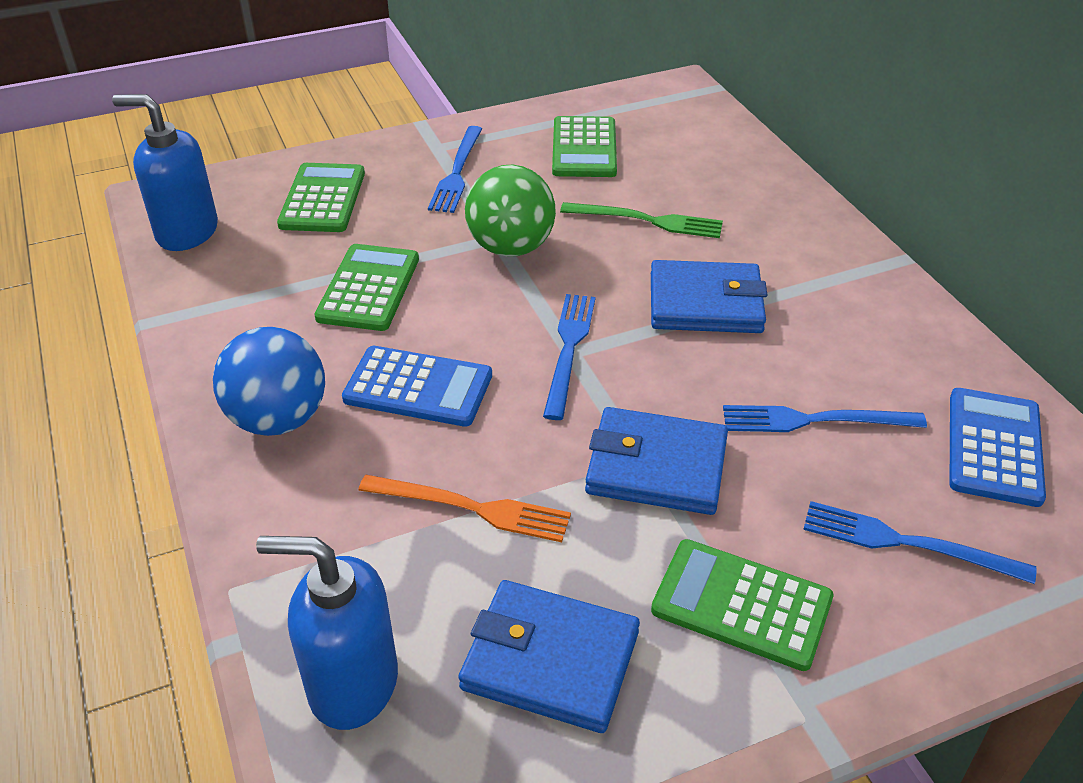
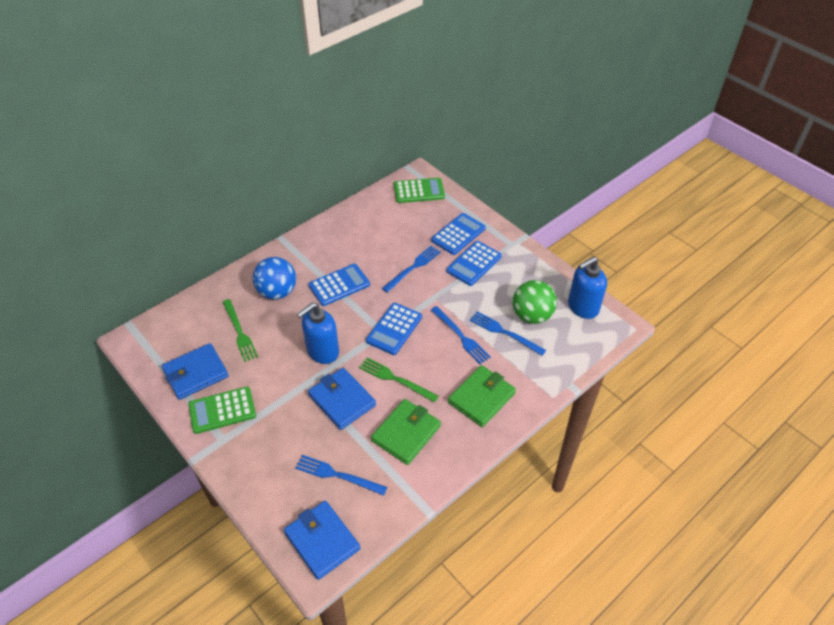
blue calculator: 2 -> 4
green calculator: 4 -> 2
green fork: 1 -> 2
green wallet: 0 -> 2
orange fork: 1 -> 0

